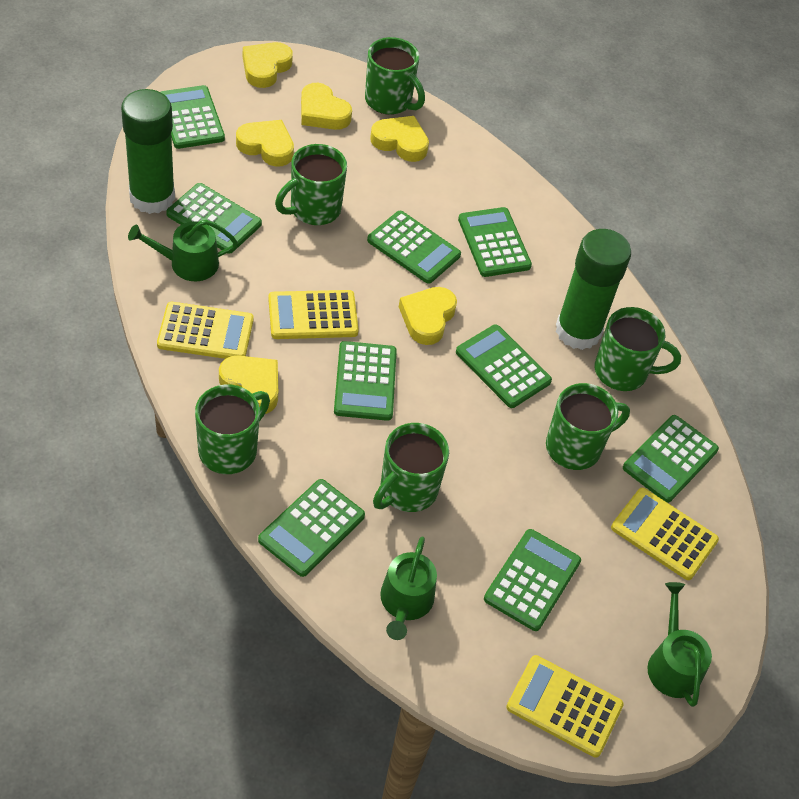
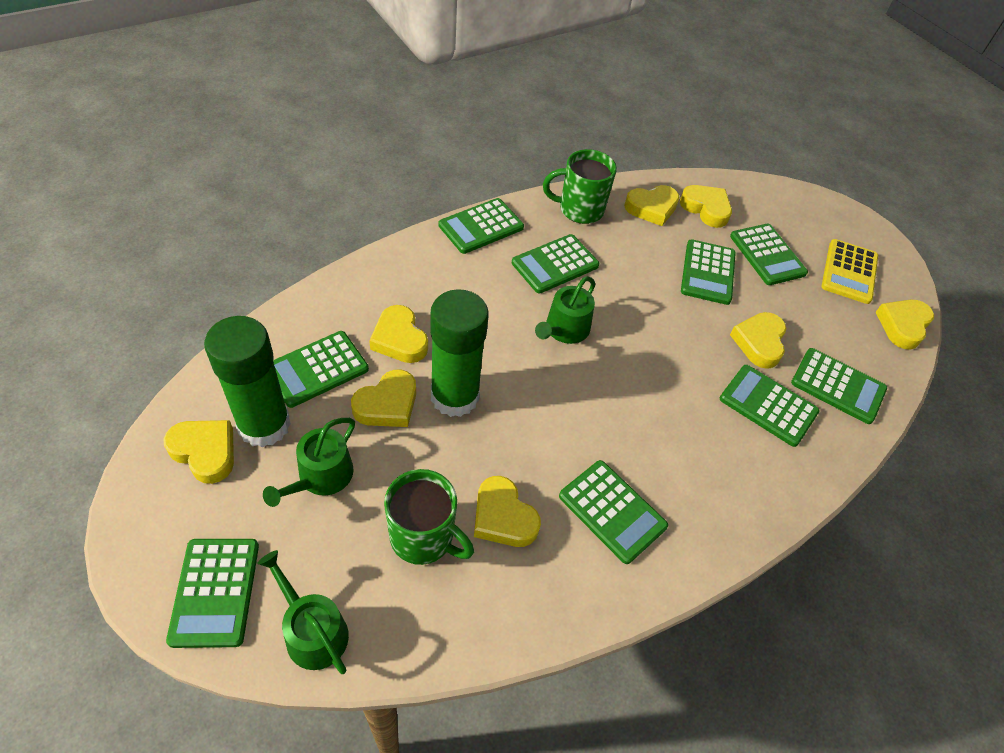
green mug: 6 -> 2
yellow calculator: 4 -> 1
yellow heart: 6 -> 8

